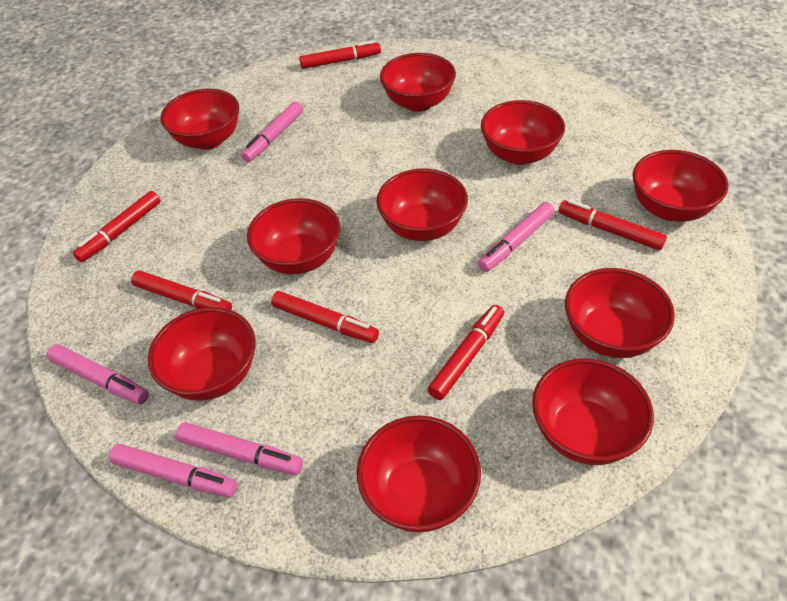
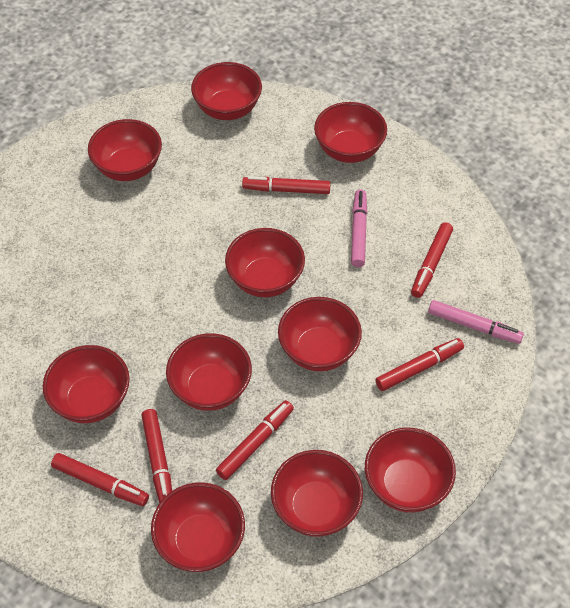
pink marker: 5 -> 2

